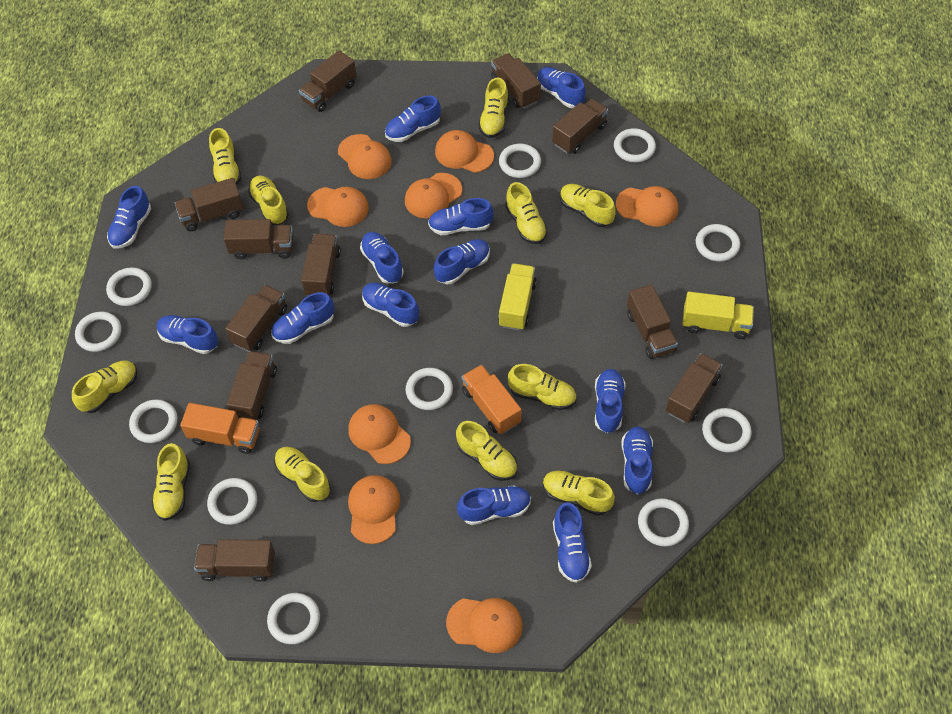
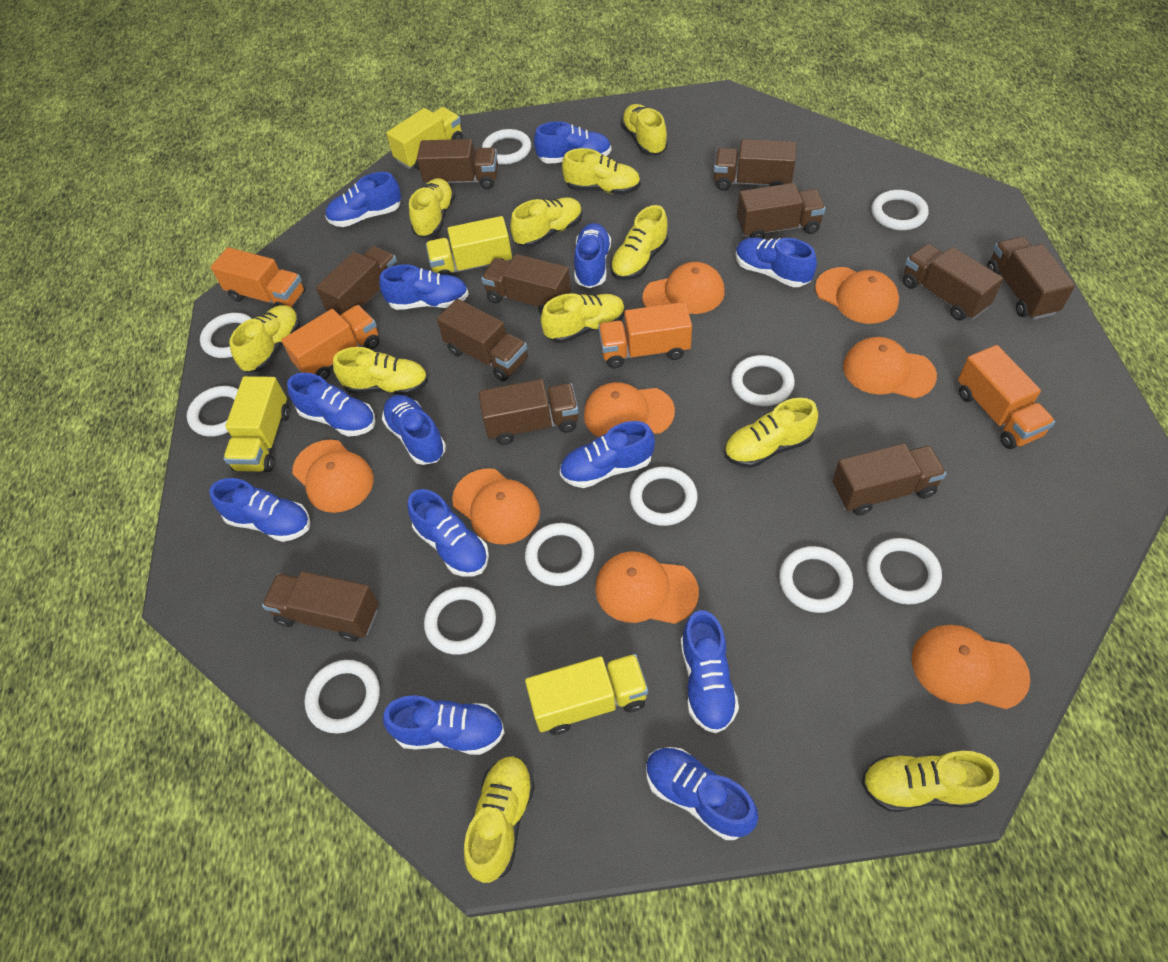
orange truck: 2 -> 4
yellow truck: 2 -> 4

